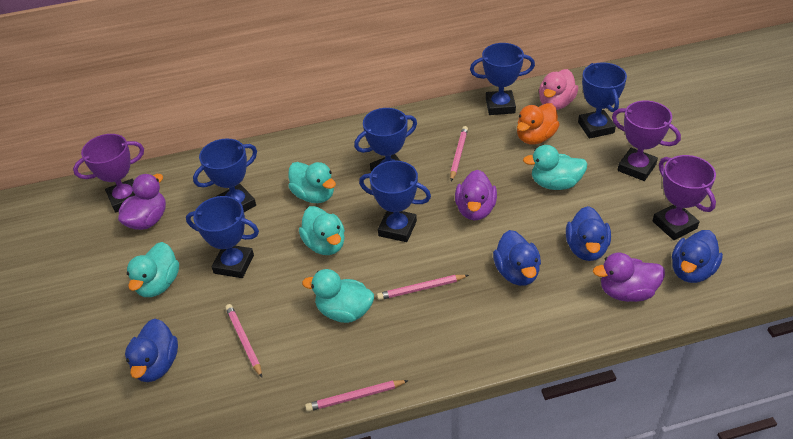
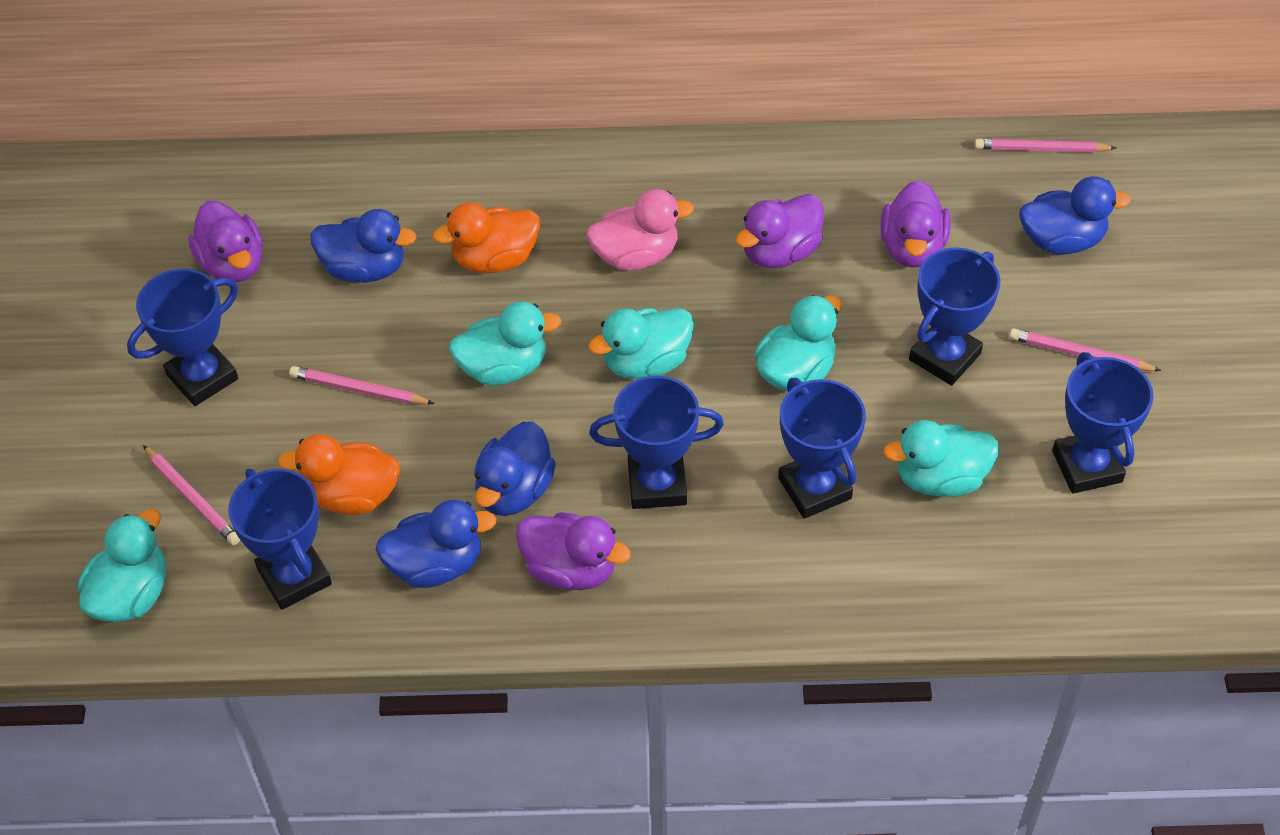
orange duck: 1 -> 2
purple duck: 3 -> 4
purple trophy: 3 -> 0

